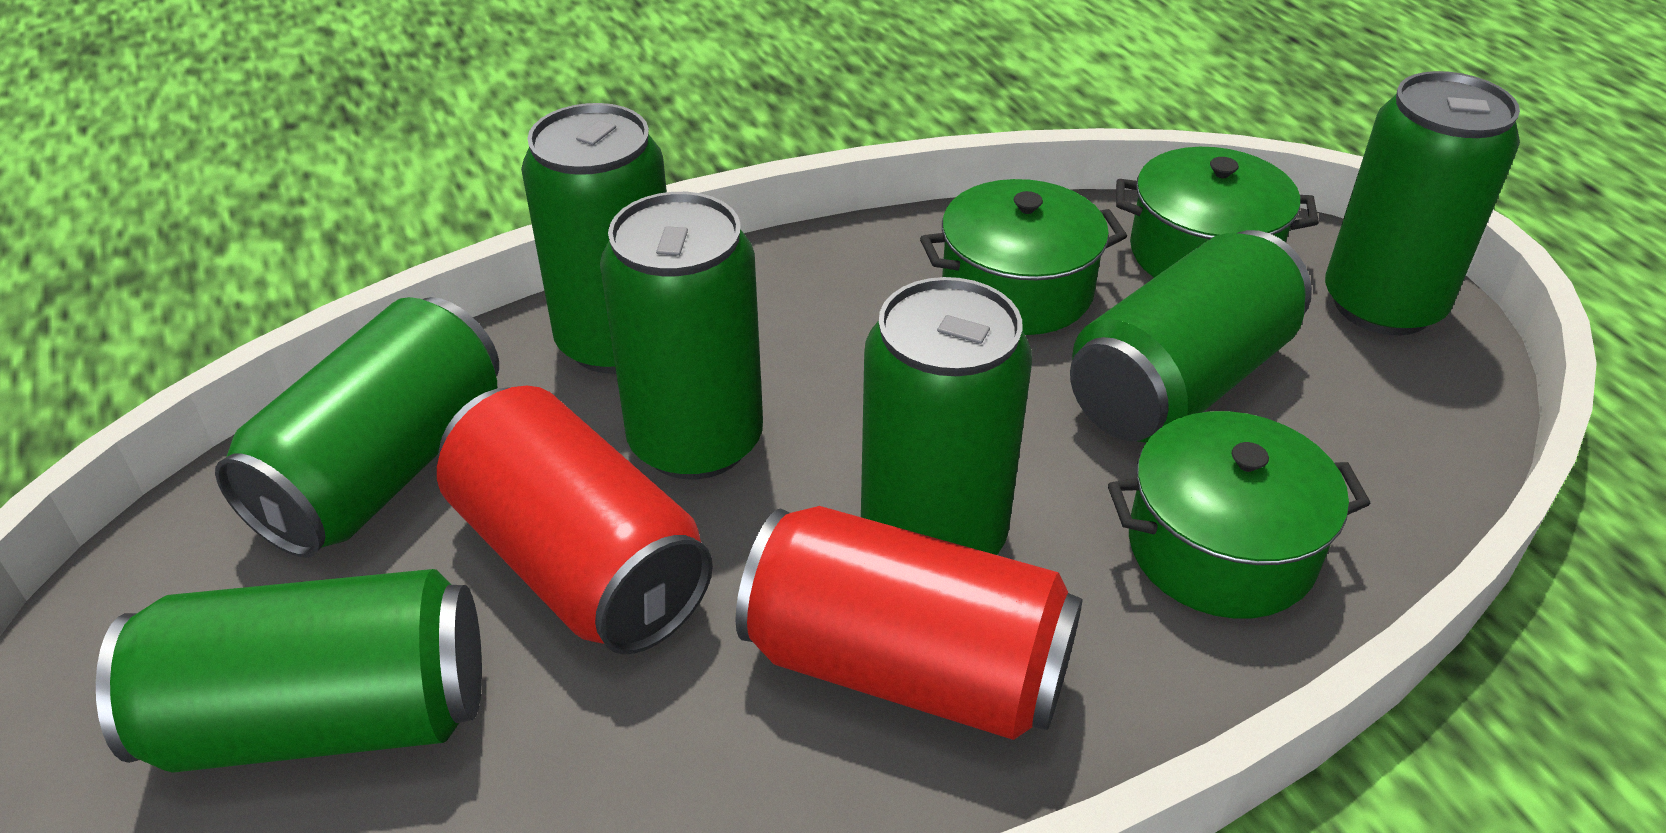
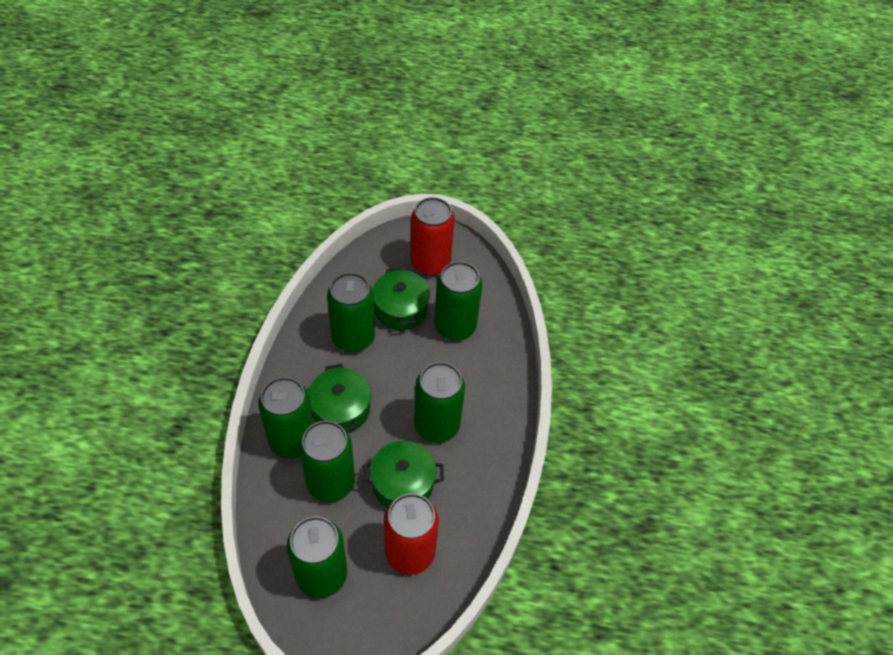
green can: 7 -> 6

